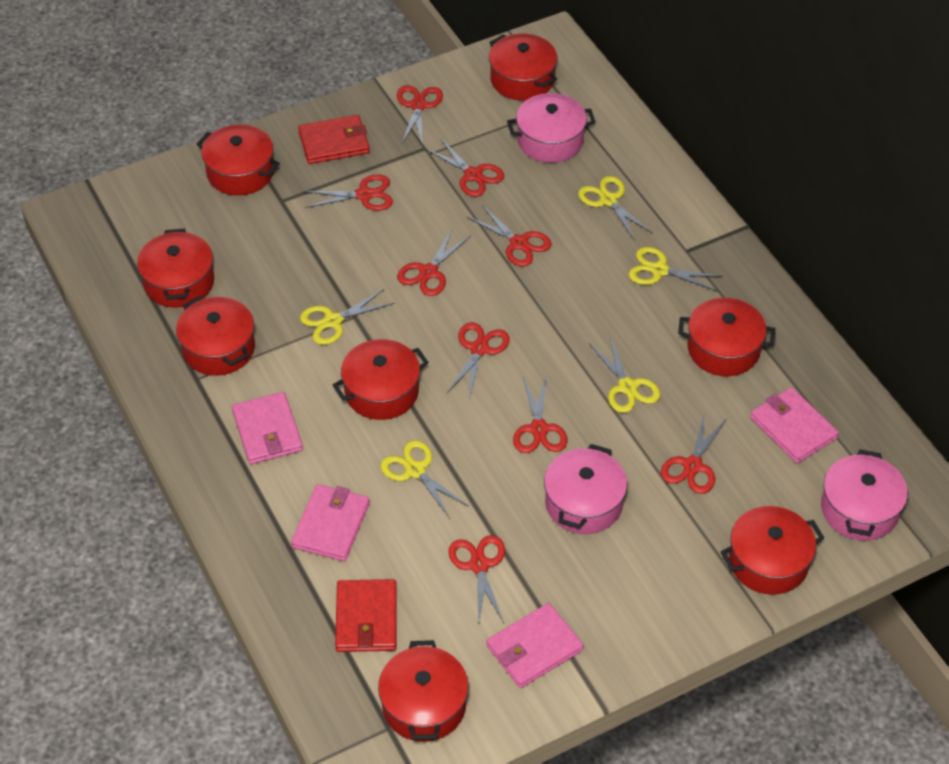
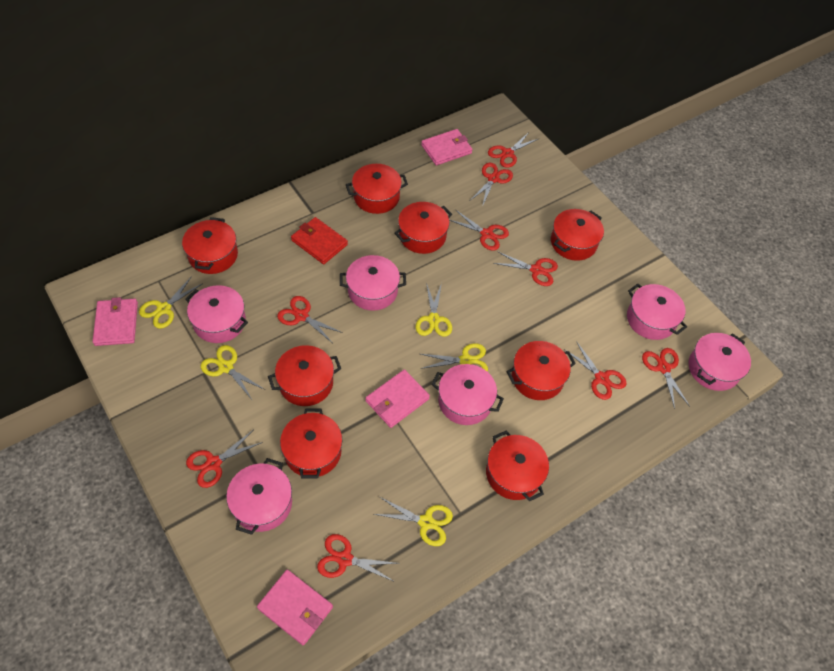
pink pot: 3 -> 6
red wallet: 2 -> 1

